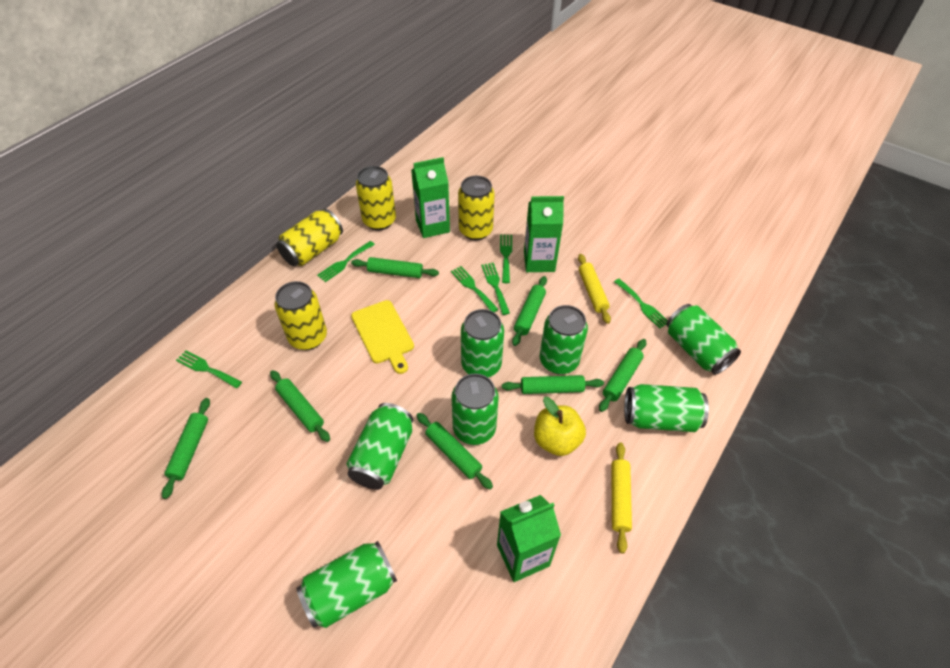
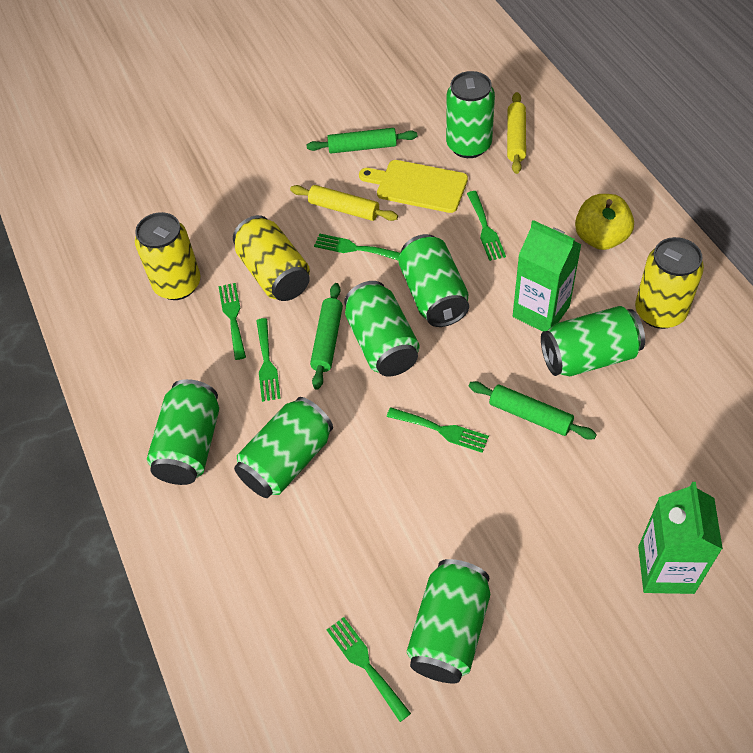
green carton: 3 -> 2
green rolling pin: 7 -> 3
yellow can: 4 -> 3

